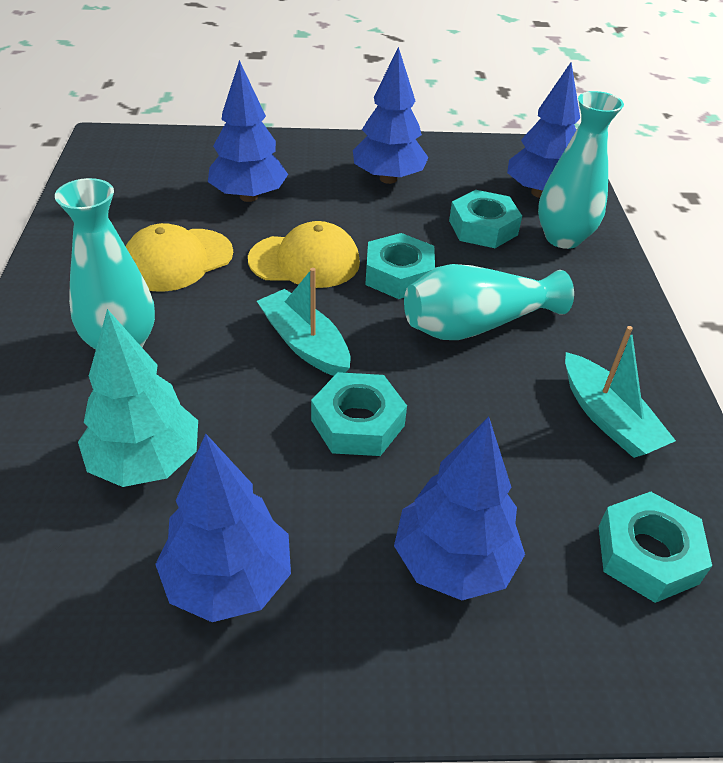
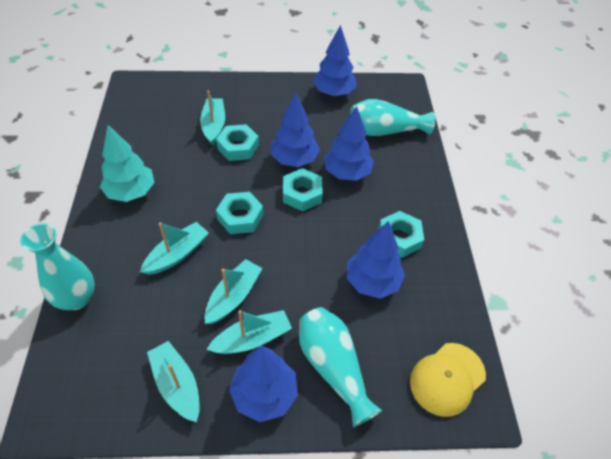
turquoise boat: 2 -> 5
yellow cap: 2 -> 1

